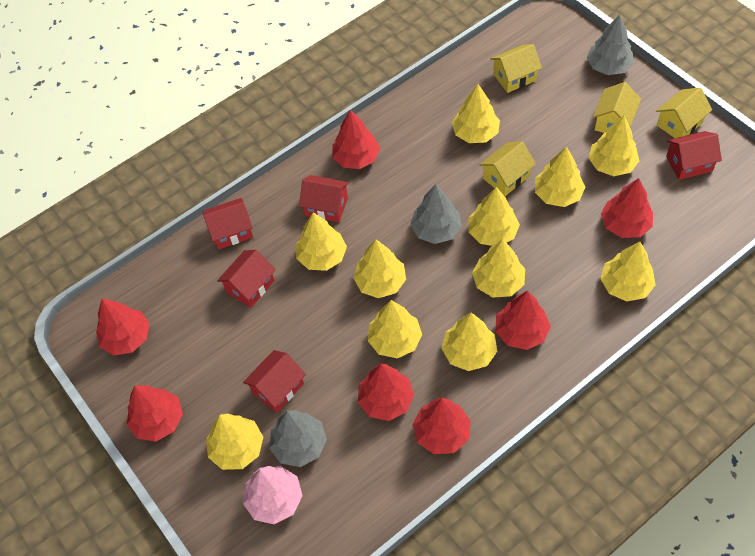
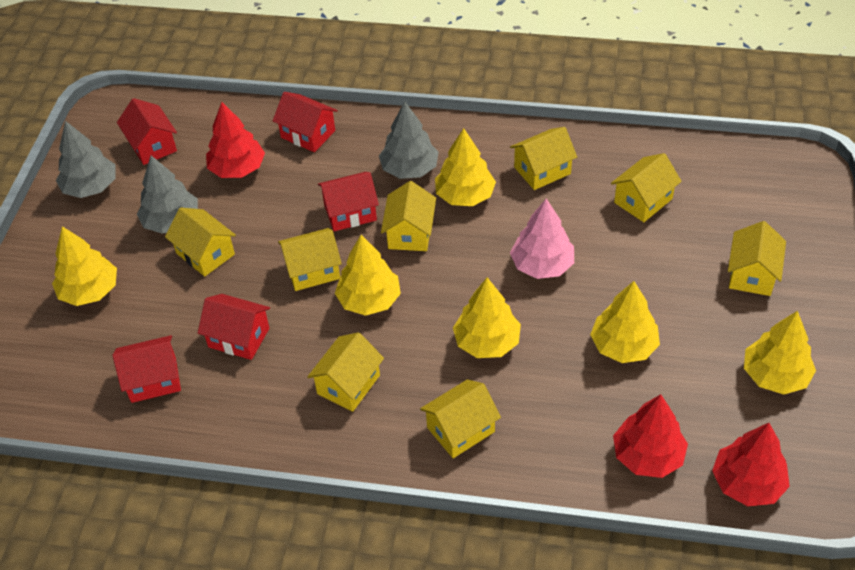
red tree: 7 -> 3
yellow house: 4 -> 8
yellow tree: 11 -> 6

